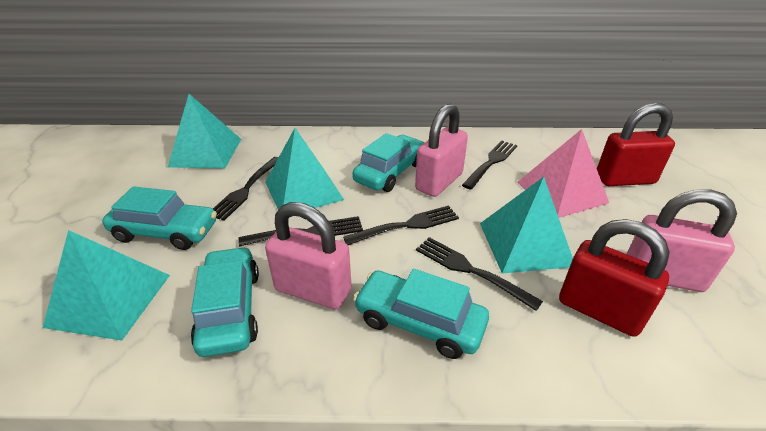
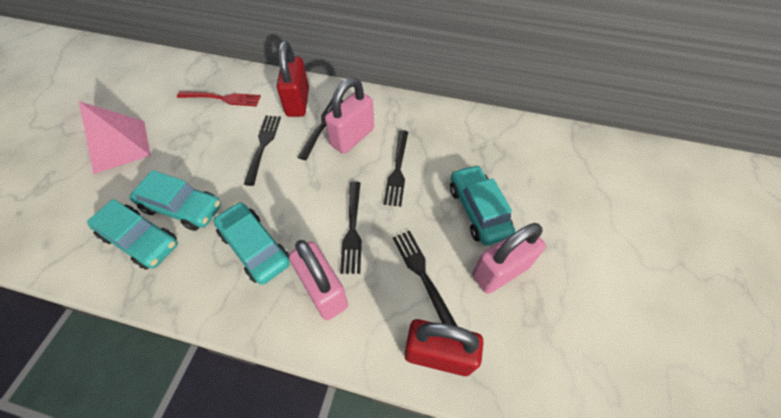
red fork: 0 -> 1
turquoise pyramid: 4 -> 0

